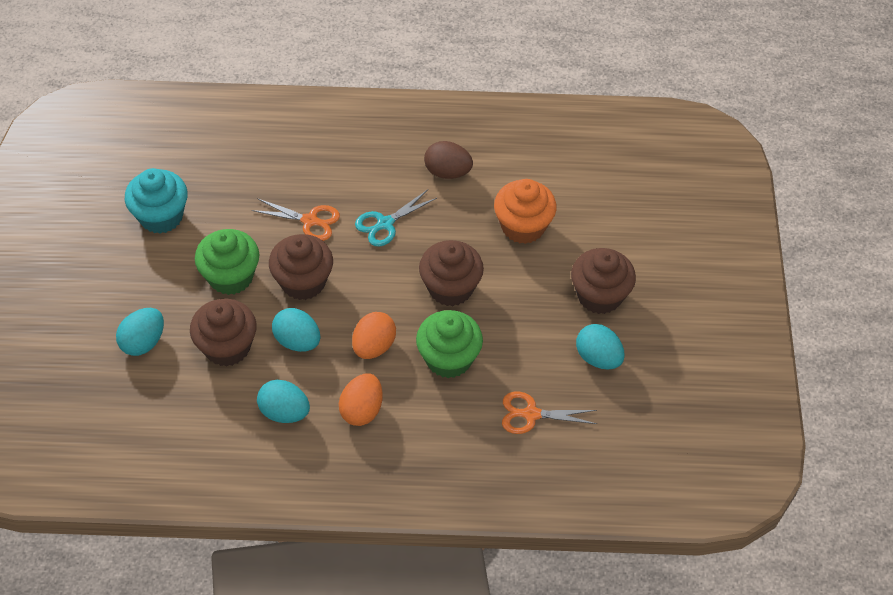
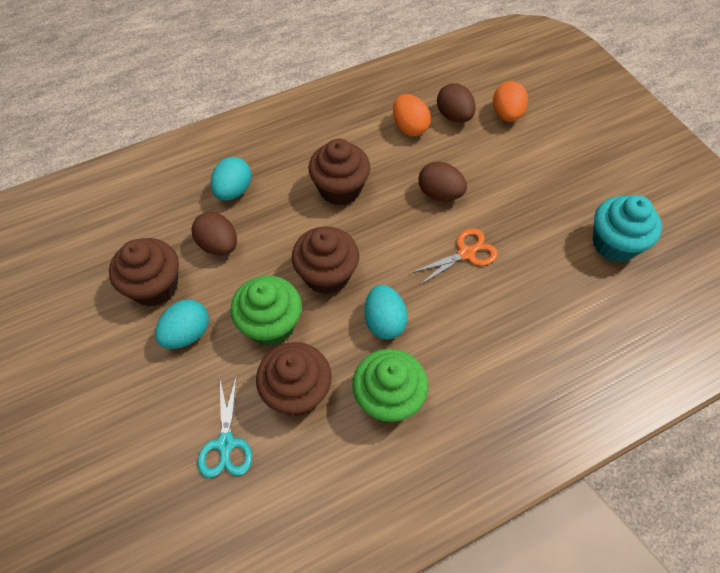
brown egg: 1 -> 3
orange cupcake: 1 -> 0
orange scissors: 2 -> 1
turquoise egg: 4 -> 3

